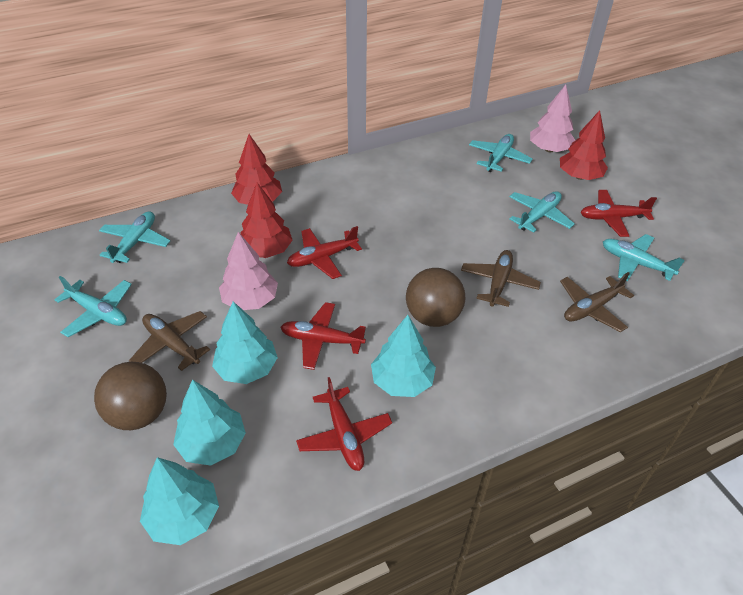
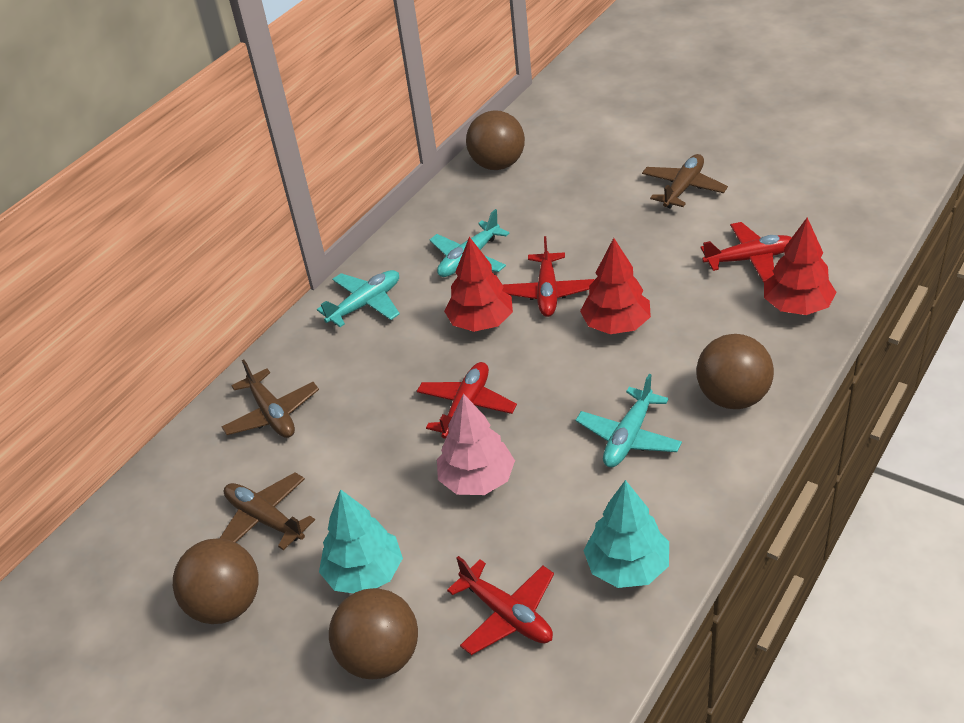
brown ball: 2 -> 4
pink tree: 2 -> 1
turquoise plane: 5 -> 3
turquoise tree: 4 -> 2

